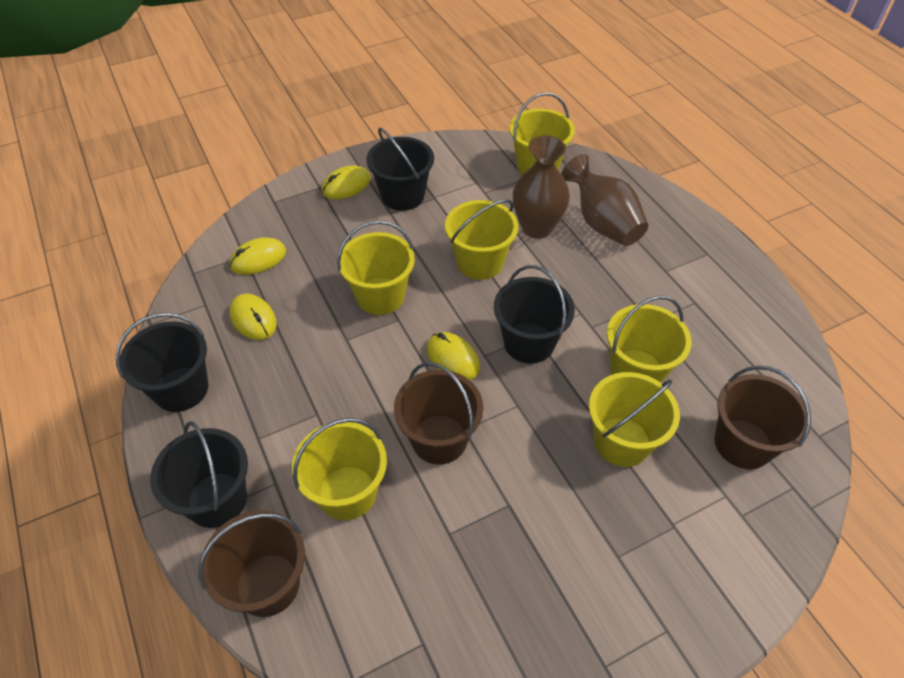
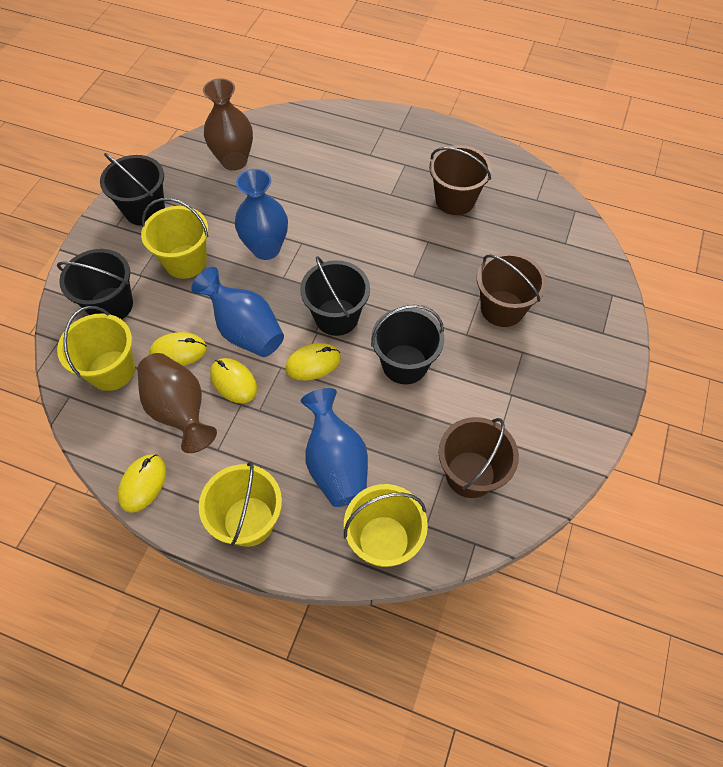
blue vase: 0 -> 3
yellow bucket: 6 -> 4

